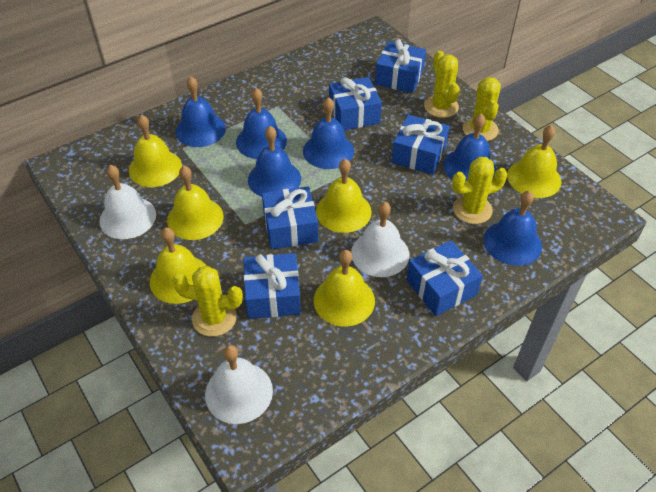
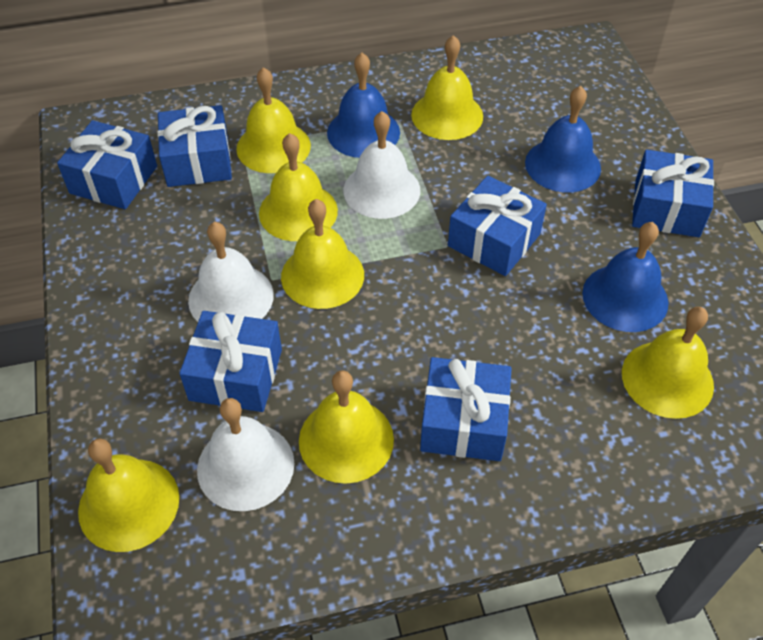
blue bell: 6 -> 3
yellow bell: 6 -> 7
yellow cactus: 4 -> 0

